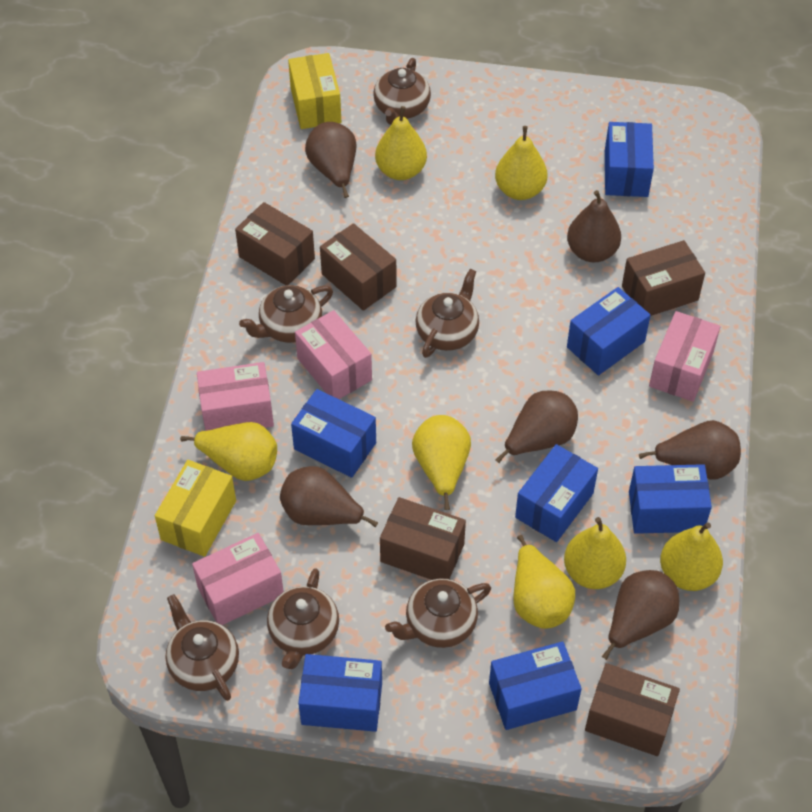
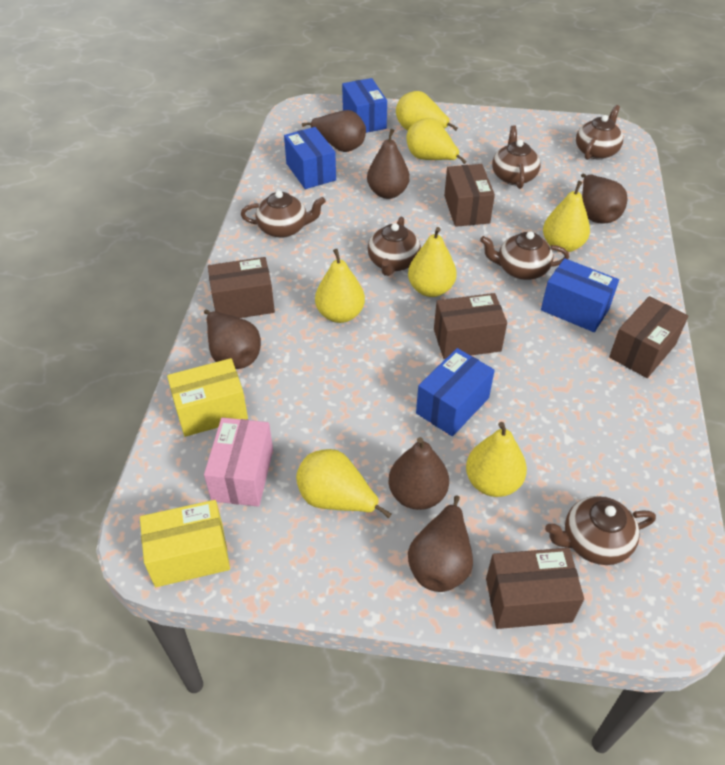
blue box: 7 -> 4
pink box: 4 -> 1

